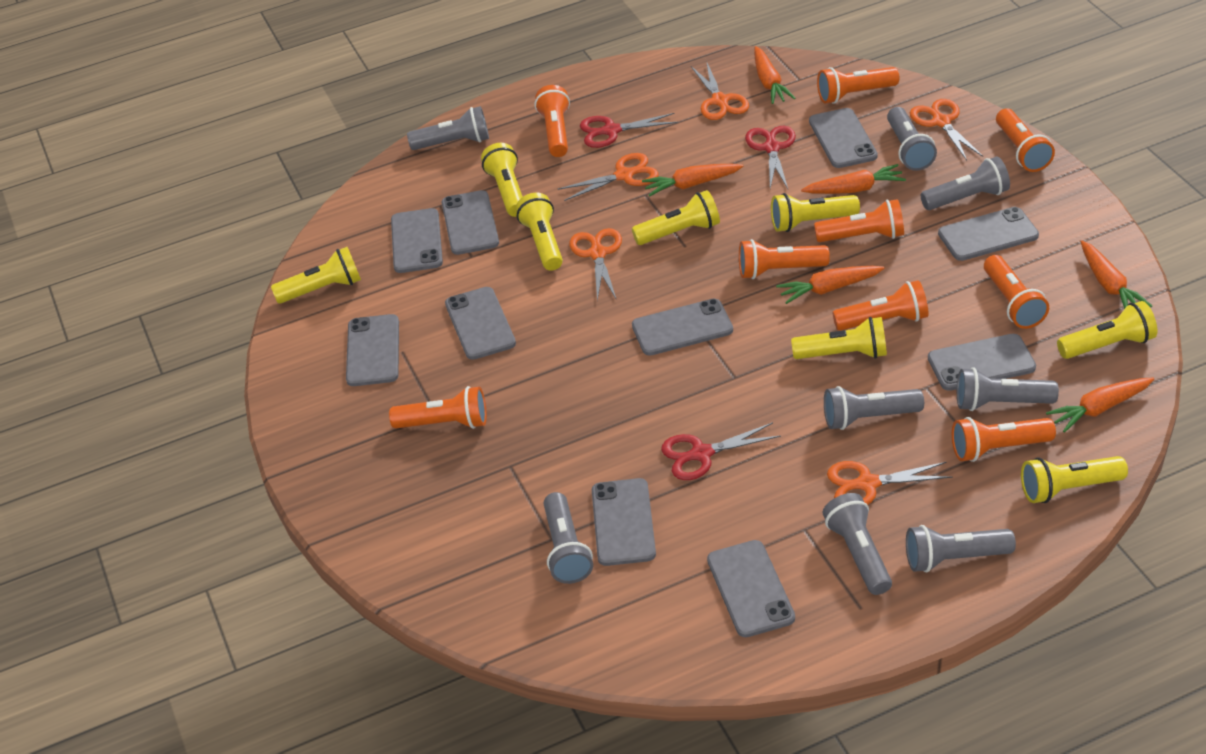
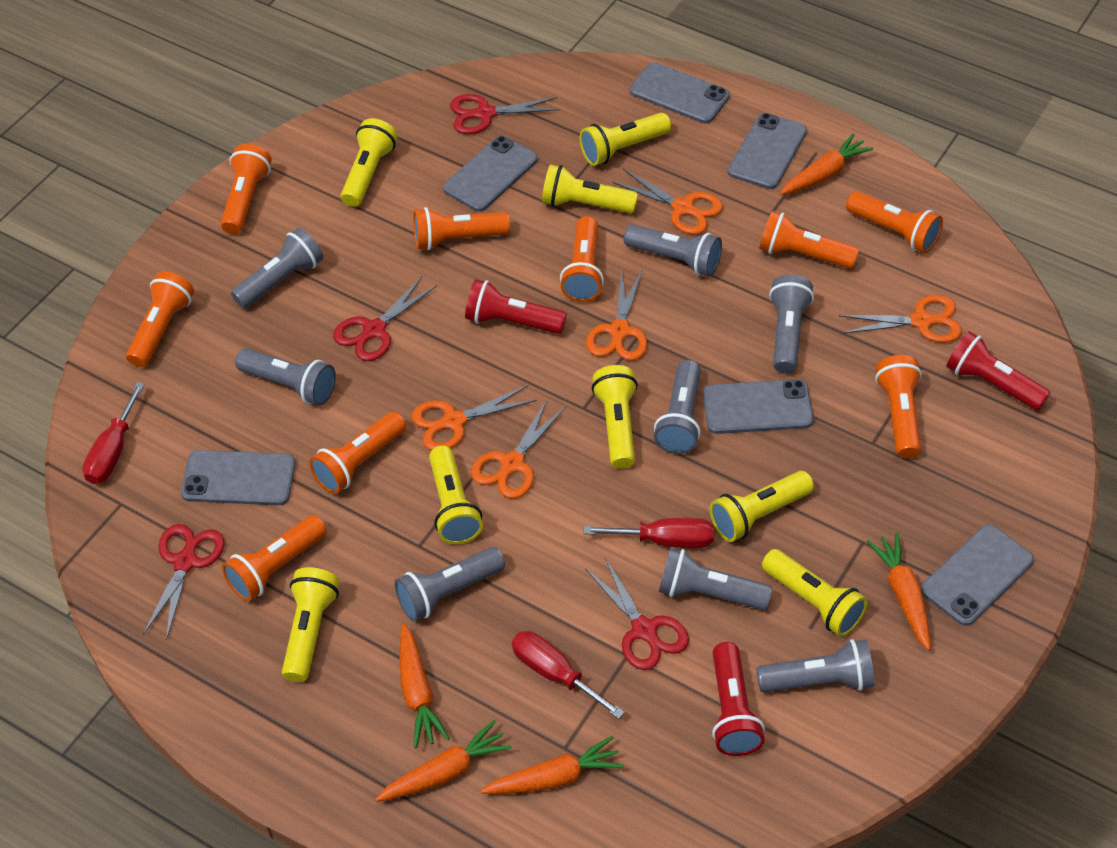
grey phone: 10 -> 6
orange carrot: 6 -> 5
red flashlight: 0 -> 3
red scissors: 3 -> 4
red screwdriver: 0 -> 3

